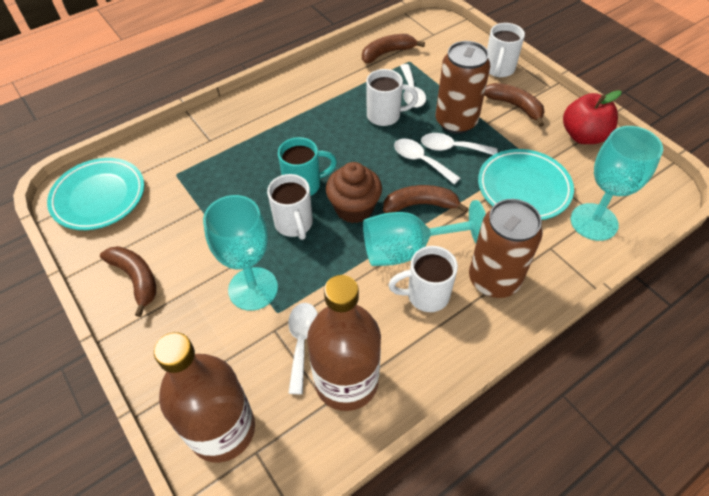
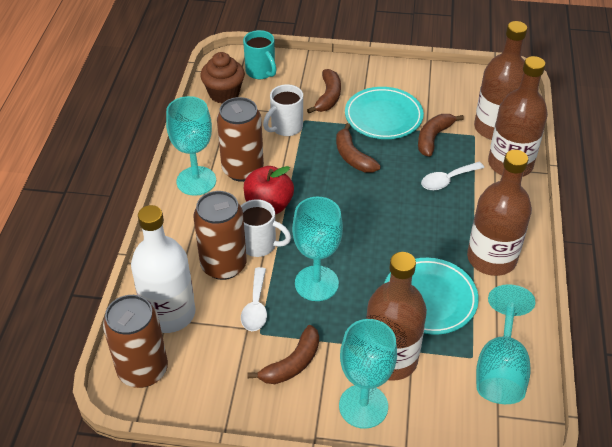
brown bottle: 2 -> 4
brown can: 2 -> 3
turquoise goblet: 3 -> 4
white bottle: 0 -> 1
white mug: 4 -> 2
white spoon: 4 -> 2

